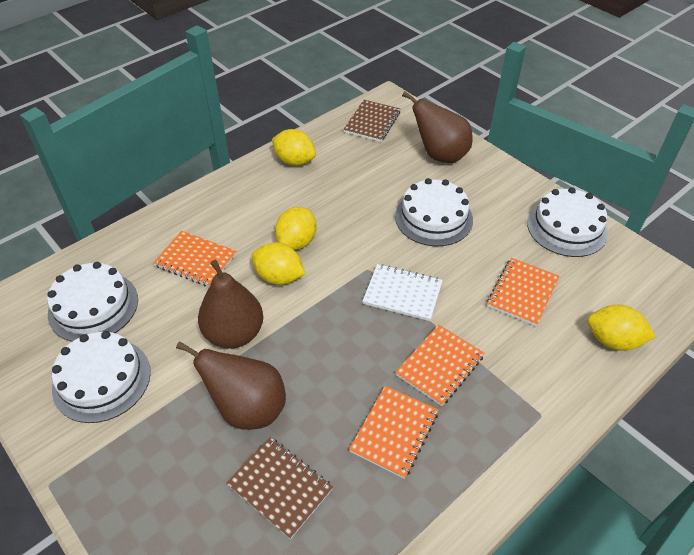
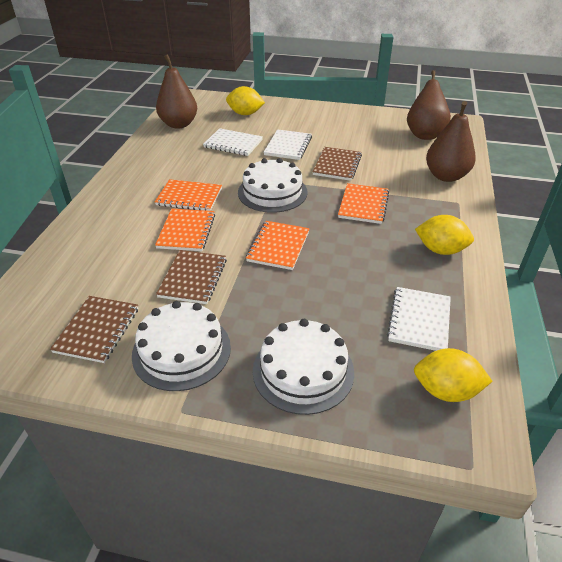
brown notebook: 2 -> 3
white cake: 4 -> 3
white notebook: 1 -> 3
yellow lemon: 4 -> 3

